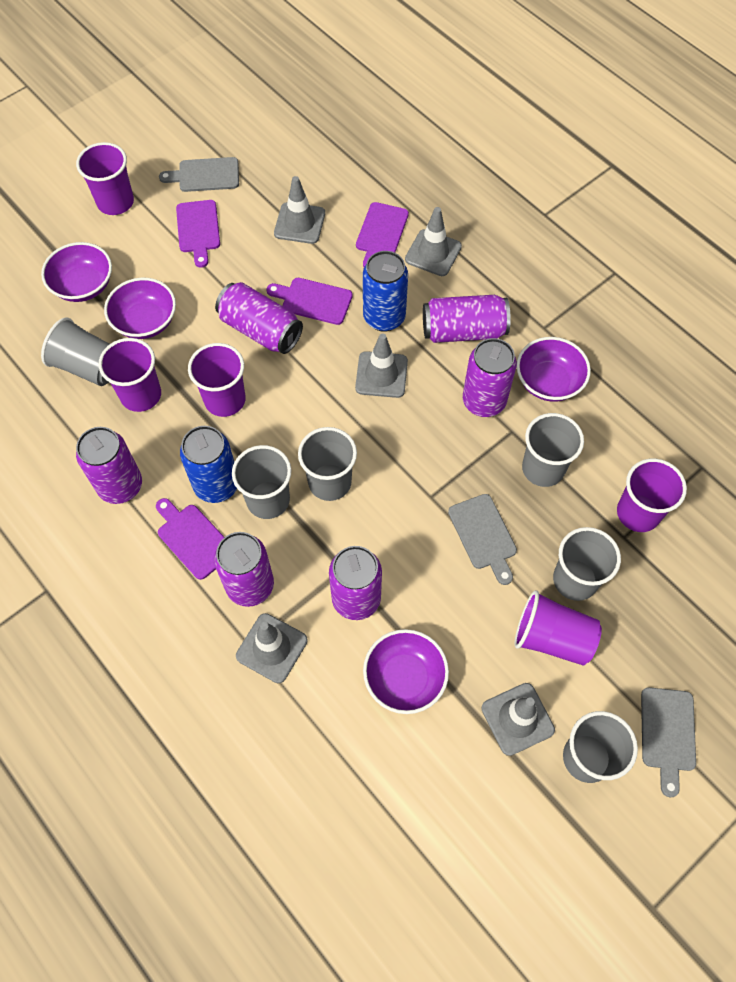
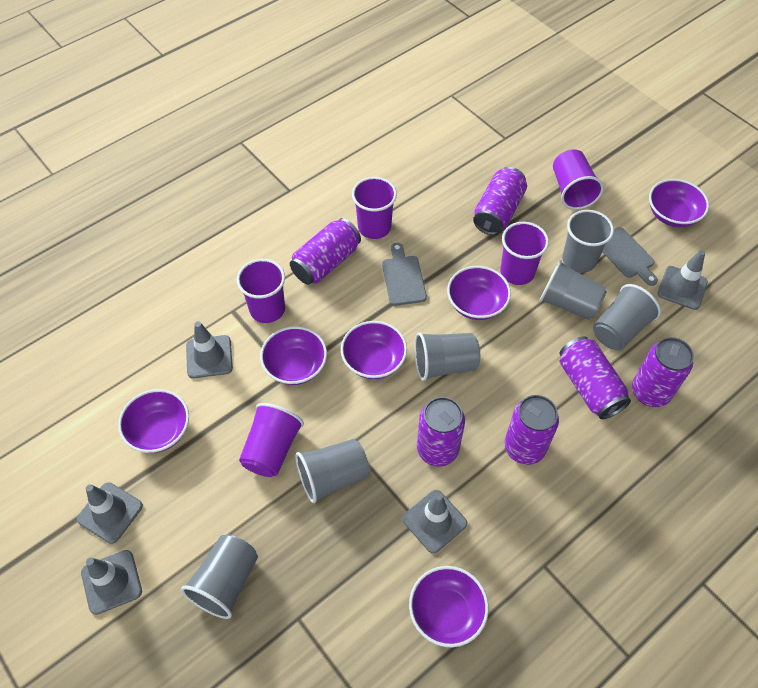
blue can: 2 -> 0
grey cutting board: 3 -> 2
purple bowl: 4 -> 6
purple cutting board: 4 -> 0

